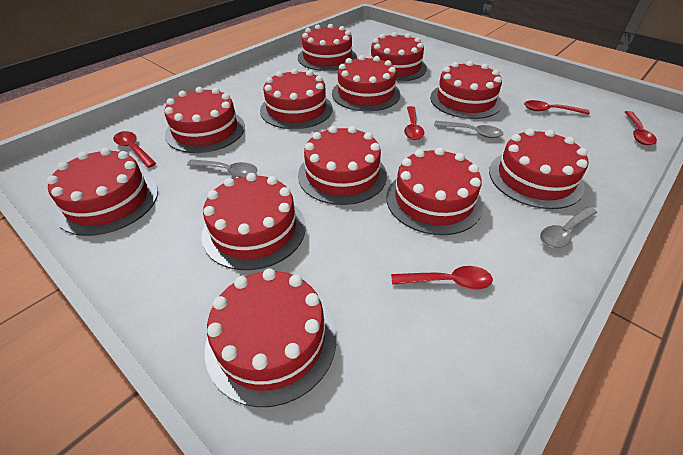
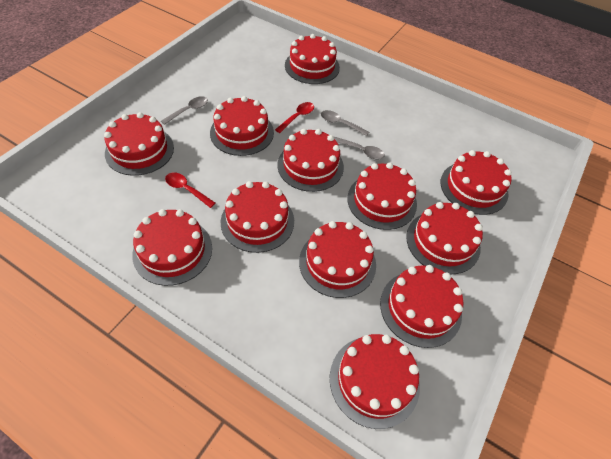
red spoon: 5 -> 2

